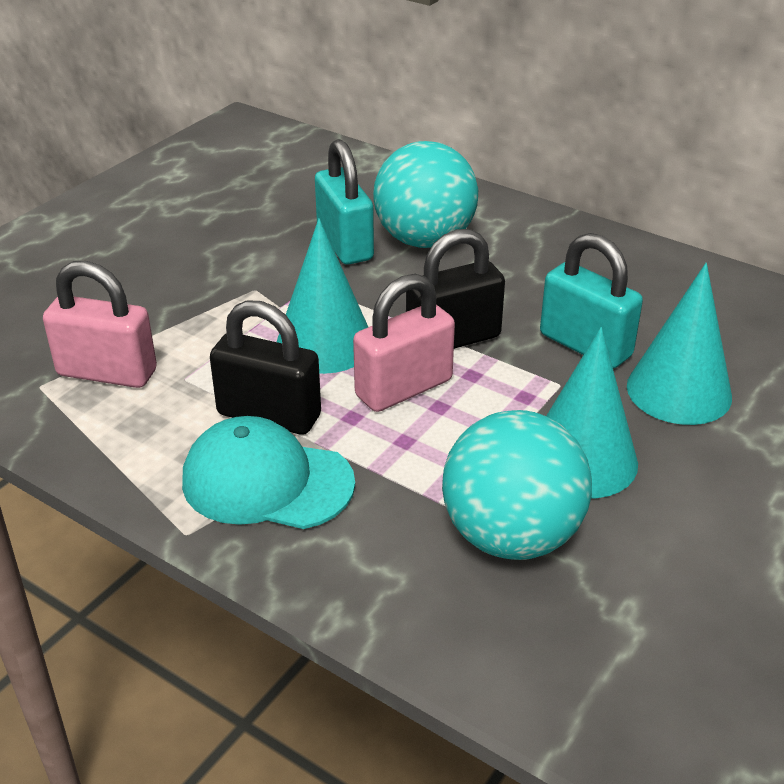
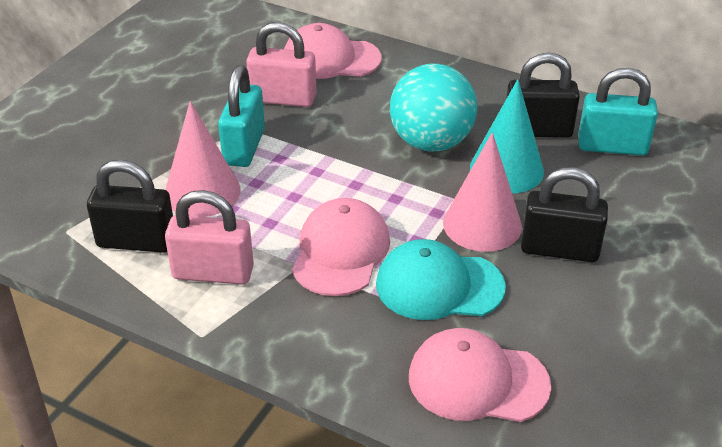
black padlock: 2 -> 3
pink cap: 0 -> 3
pink cone: 0 -> 2
turquoise ball: 2 -> 1
turquoise cone: 3 -> 1

